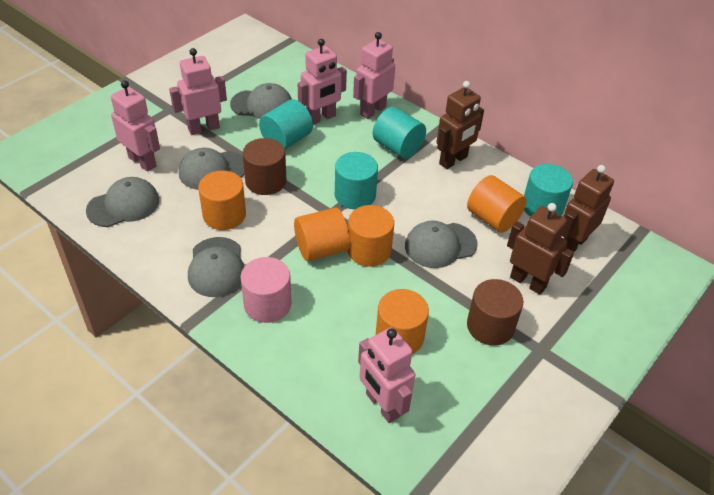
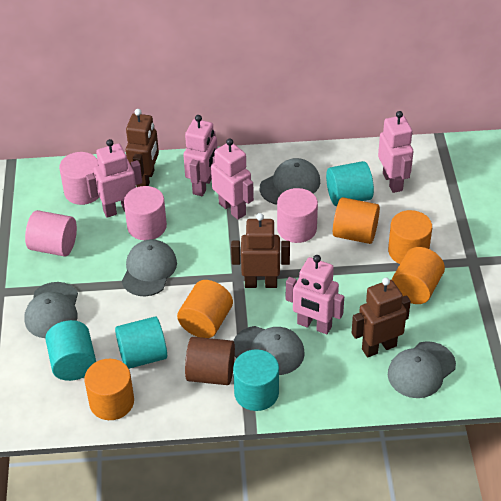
brown cylinder: 2 -> 1
pink cylinder: 1 -> 4

